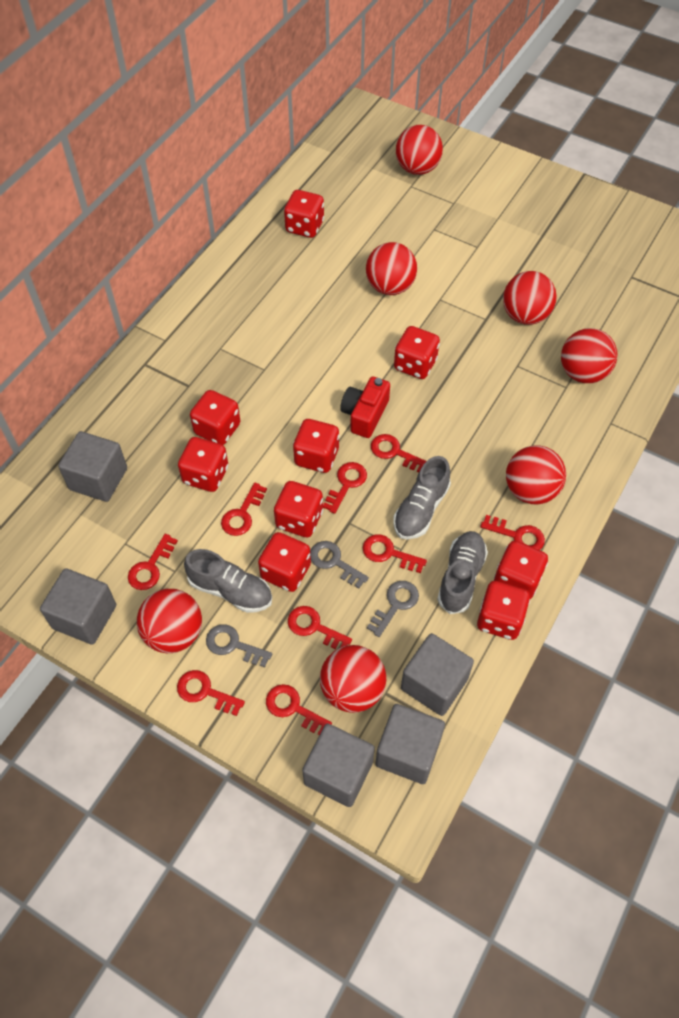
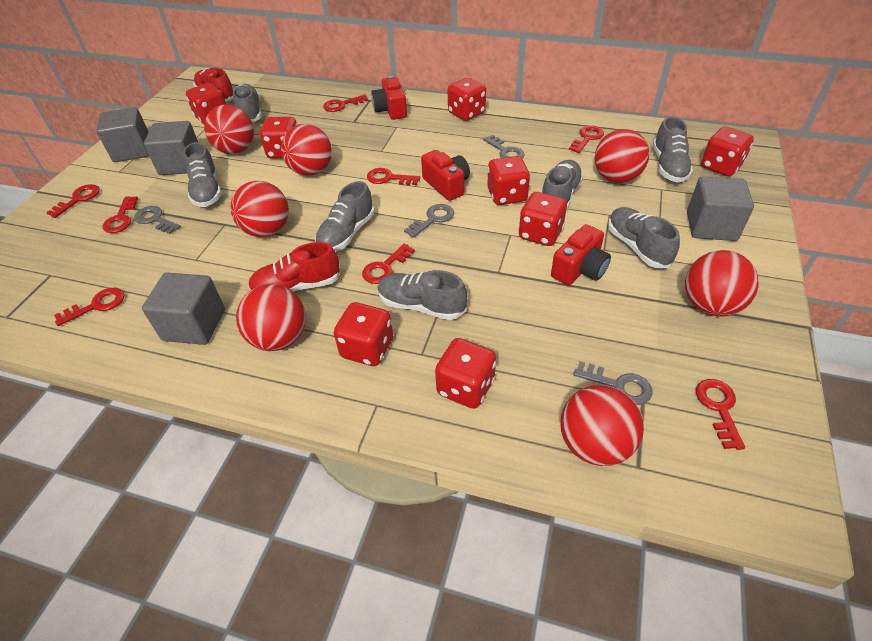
grey cube: 5 -> 4
grey key: 3 -> 4
grey shoe: 3 -> 7
red camera: 1 -> 3
red dice: 9 -> 8
red key: 9 -> 8
red shoe: 0 -> 2

